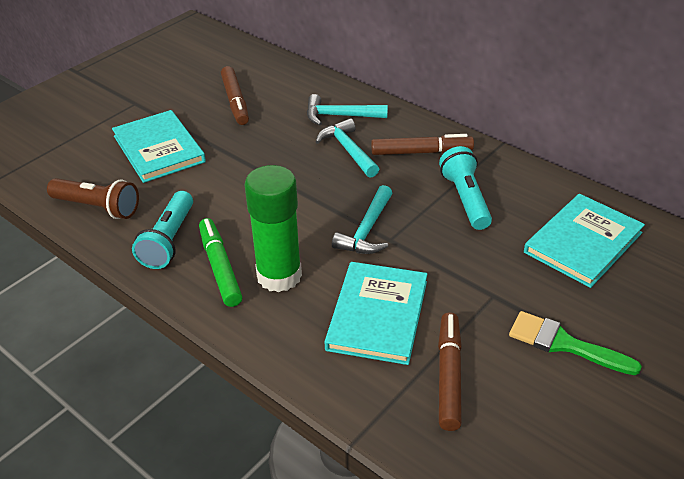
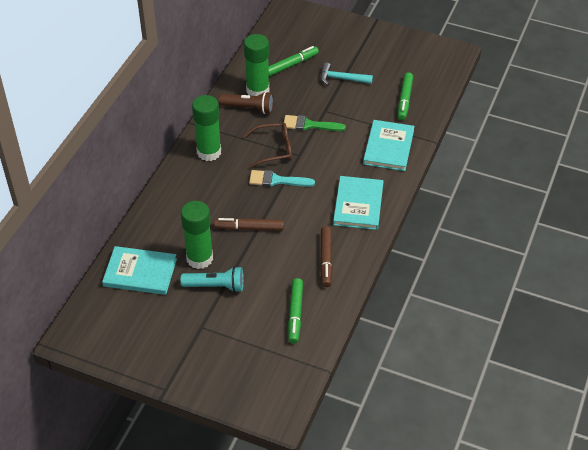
brown glasses: 0 -> 1
brown marker: 3 -> 2
green glue stick: 1 -> 3
green marker: 1 -> 3
turquoise brush: 0 -> 1
turquoise flashlight: 2 -> 1
turquoise hammer: 3 -> 1

